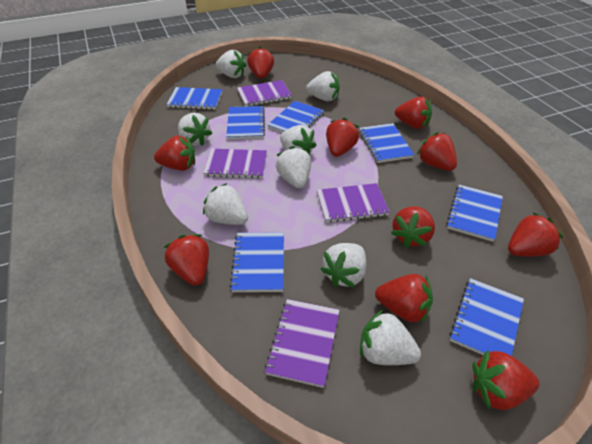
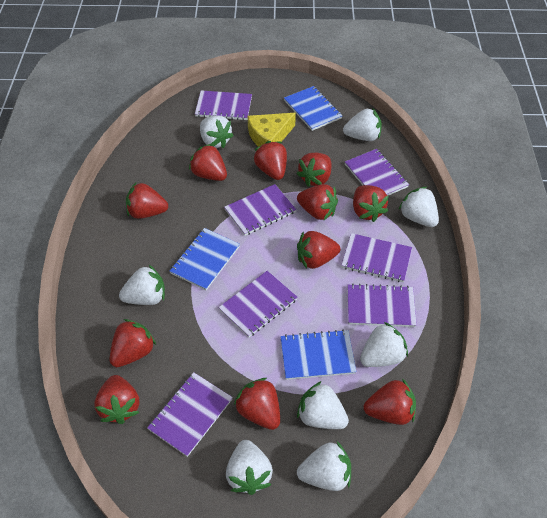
blue notebook: 7 -> 3
purple notebook: 4 -> 7
red strawberry: 10 -> 11
yellow cheese: 0 -> 1

